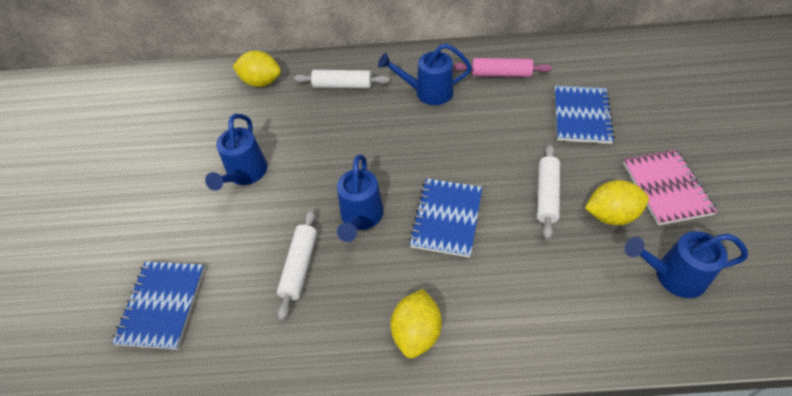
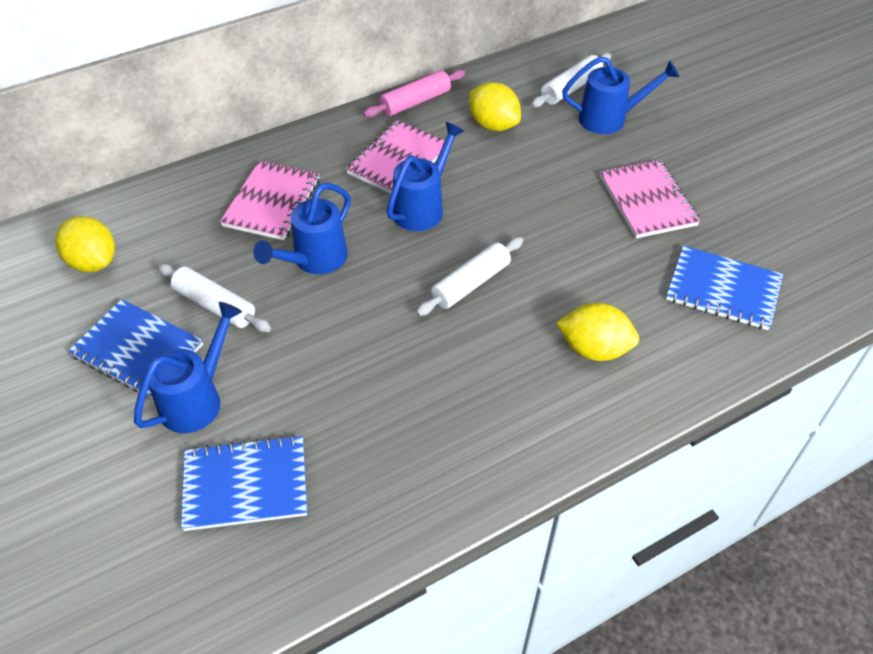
pink notebook: 1 -> 3

